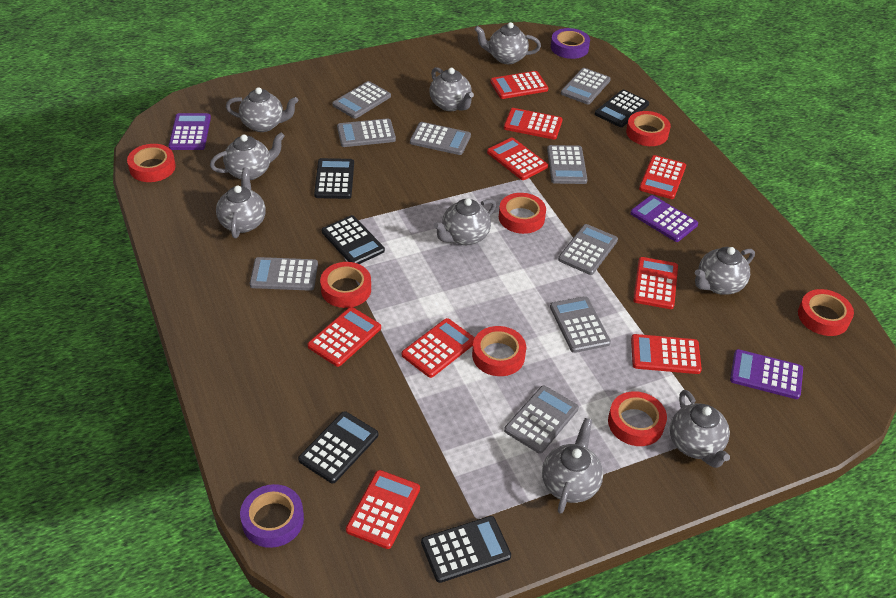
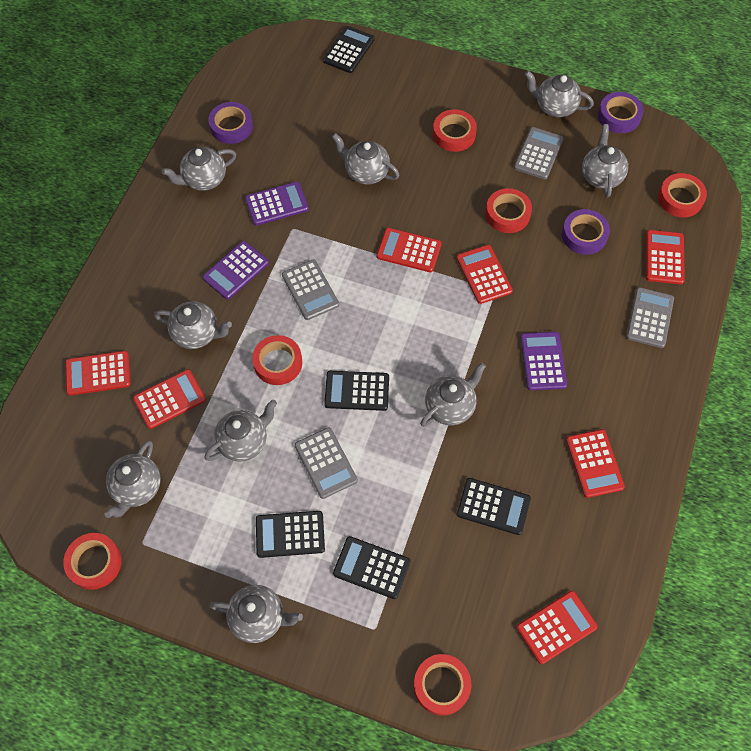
grey calculator: 9 -> 4
purple tape: 2 -> 3
red calculator: 9 -> 7
red tape: 7 -> 6

